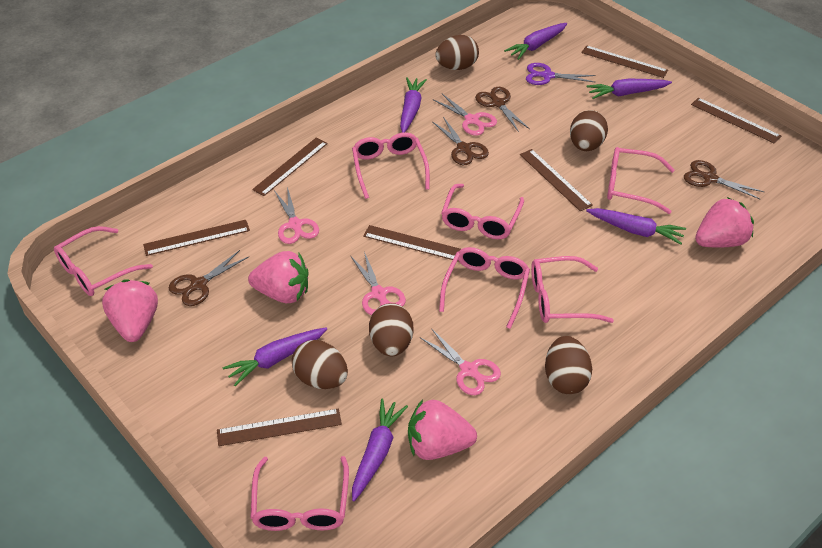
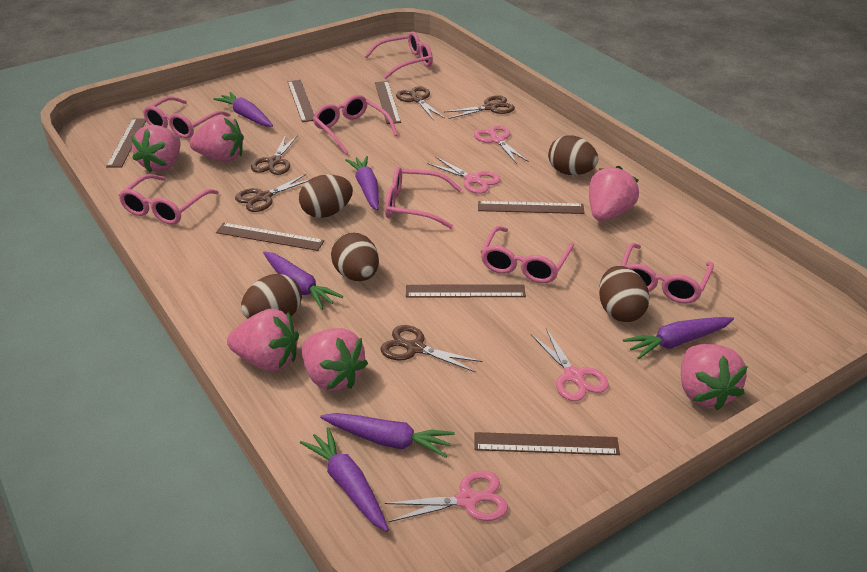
brown scissors: 4 -> 5
pink strawberry: 4 -> 6
purple scissors: 1 -> 0

